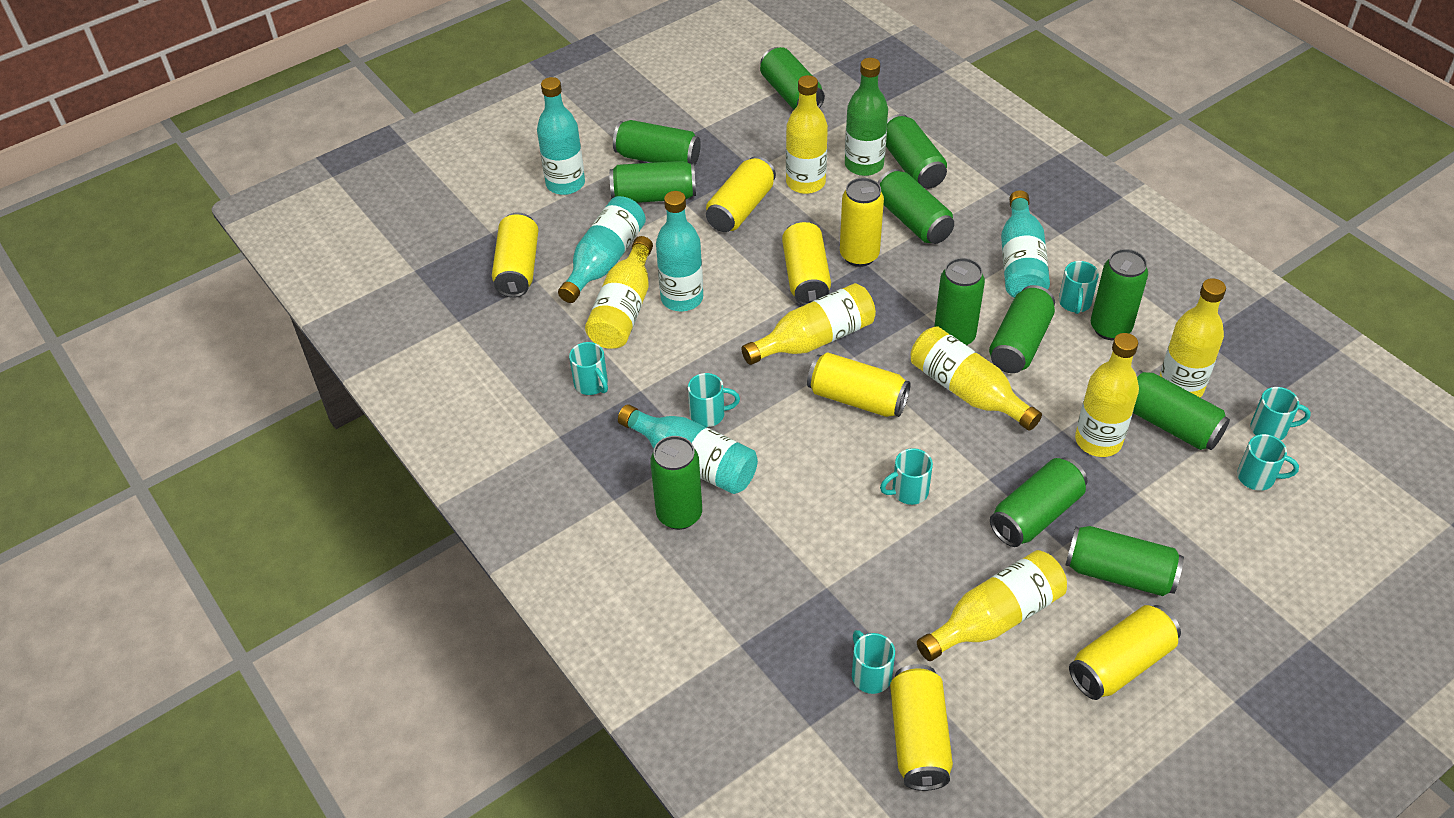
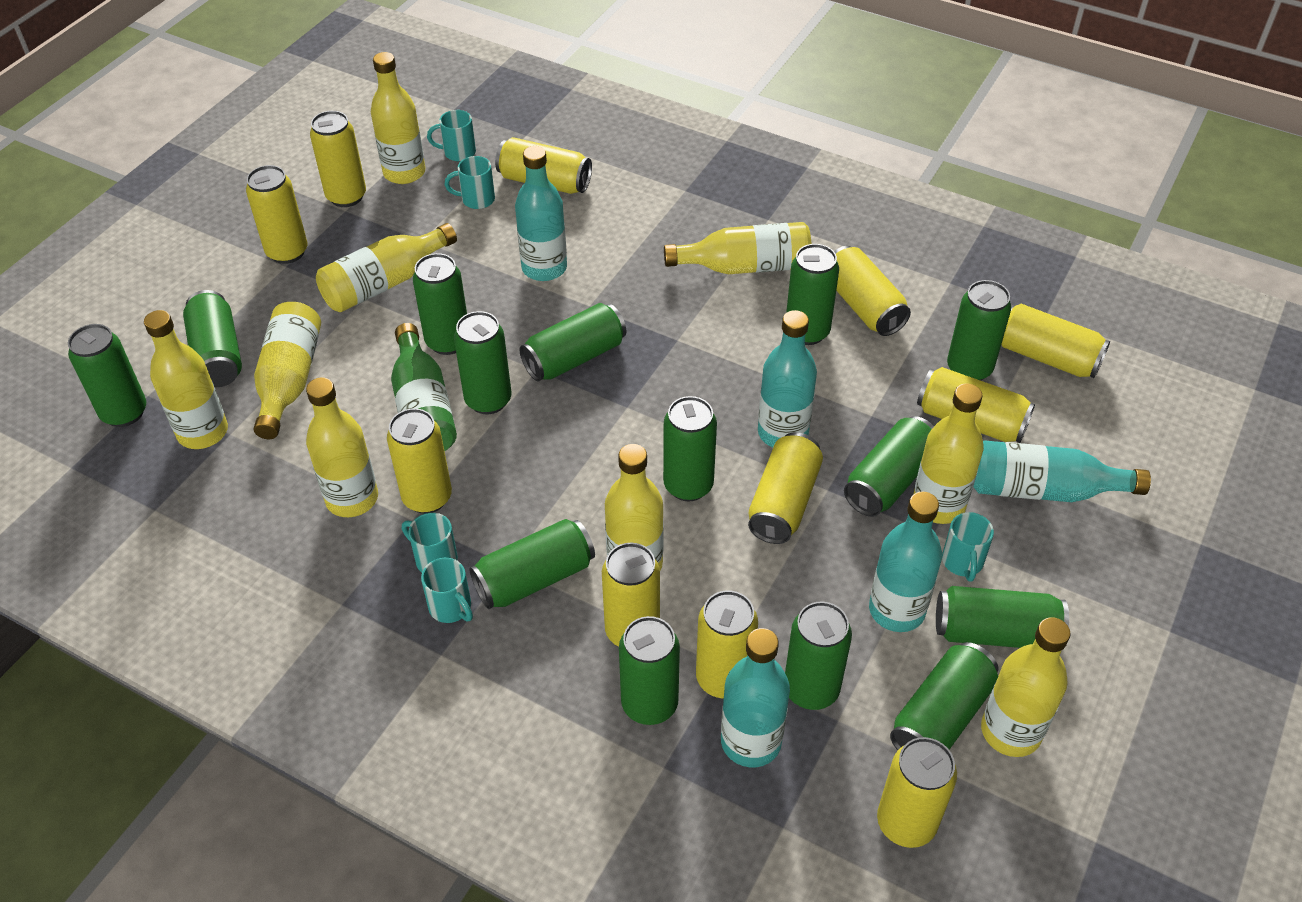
green can: 12 -> 14
turquoise mug: 7 -> 5
yellow bottle: 7 -> 9
yellow can: 7 -> 11

